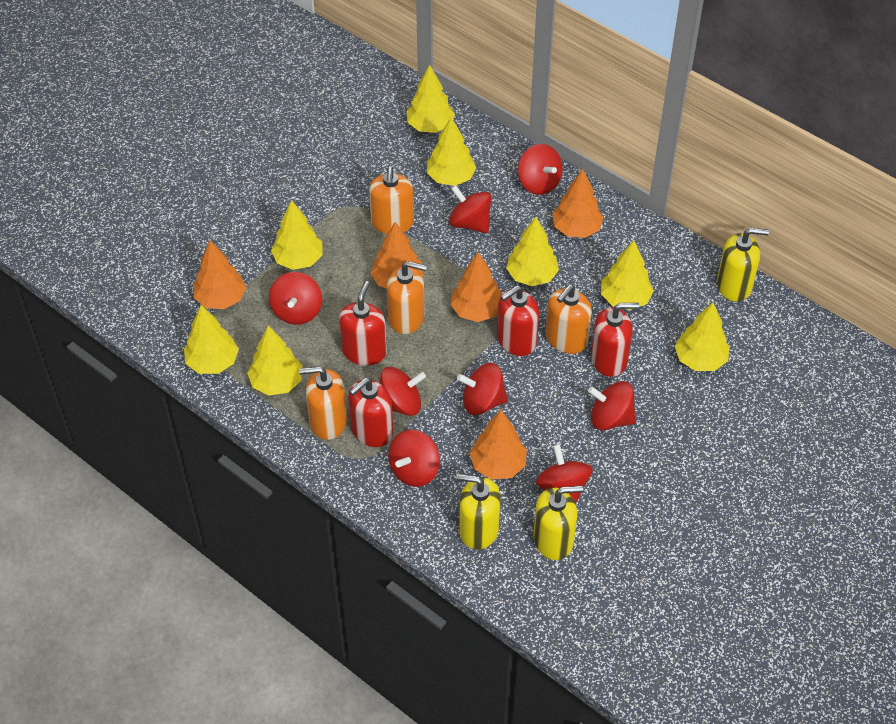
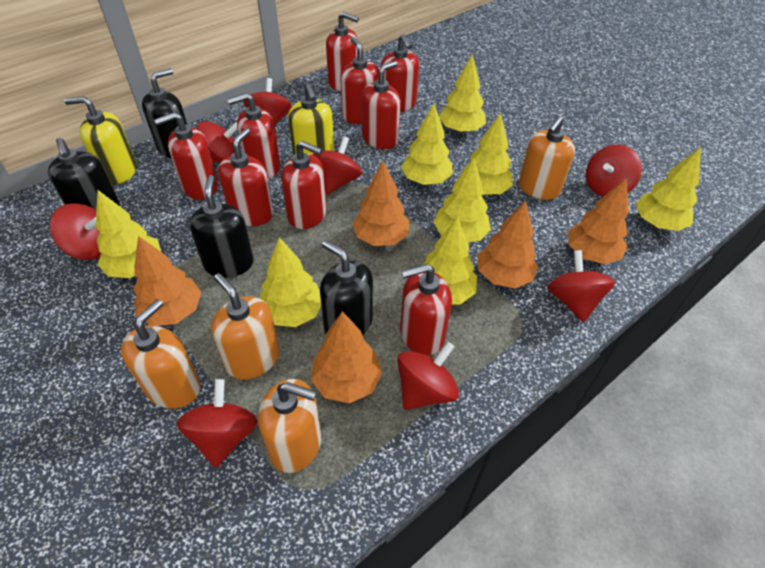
black soap dispenser: 0 -> 4
red soap dispenser: 4 -> 9
yellow soap dispenser: 3 -> 2

